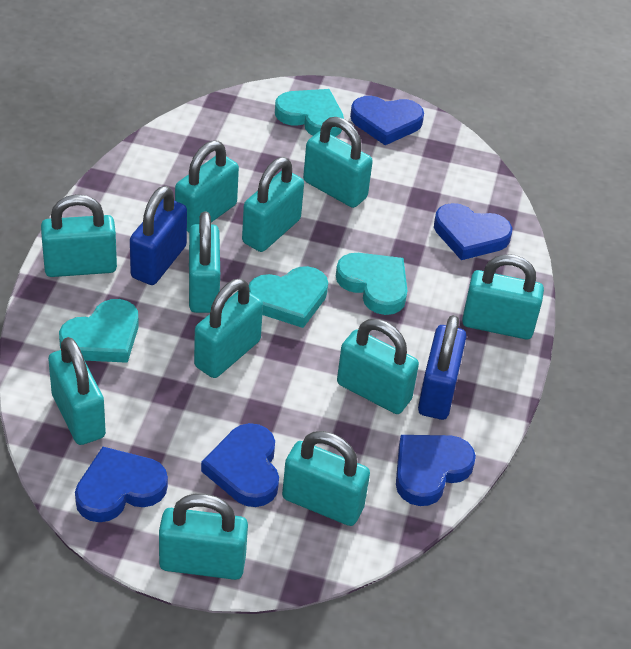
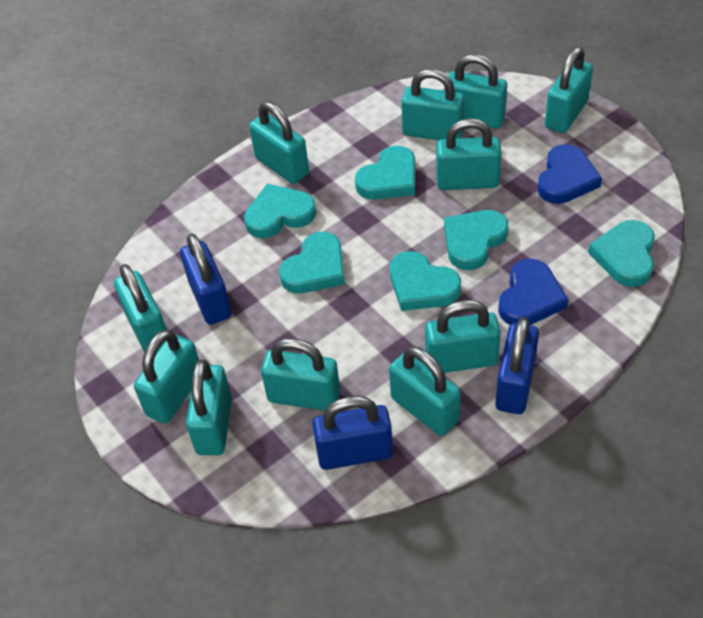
blue heart: 5 -> 2
blue padlock: 2 -> 3
turquoise heart: 4 -> 6

